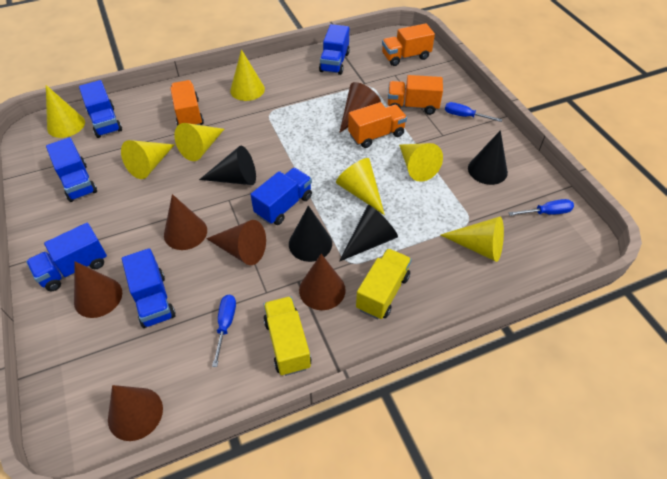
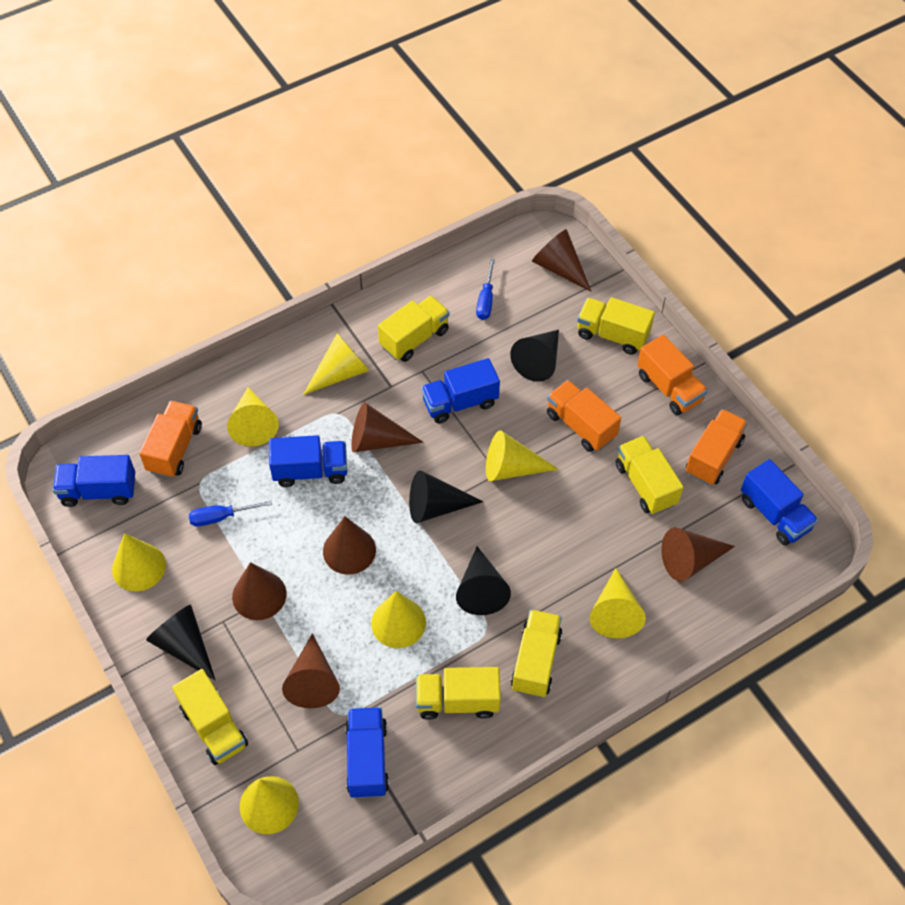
blue screwdriver: 3 -> 2
blue truck: 6 -> 5
yellow truck: 2 -> 6

